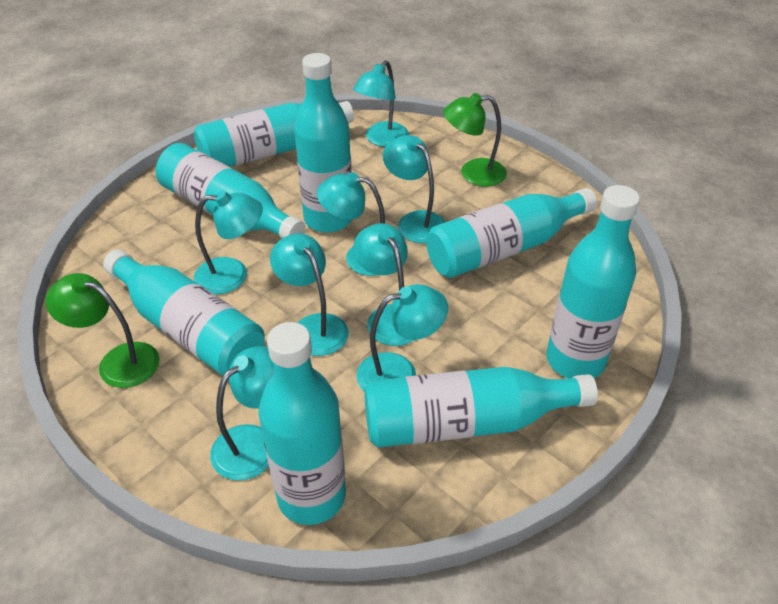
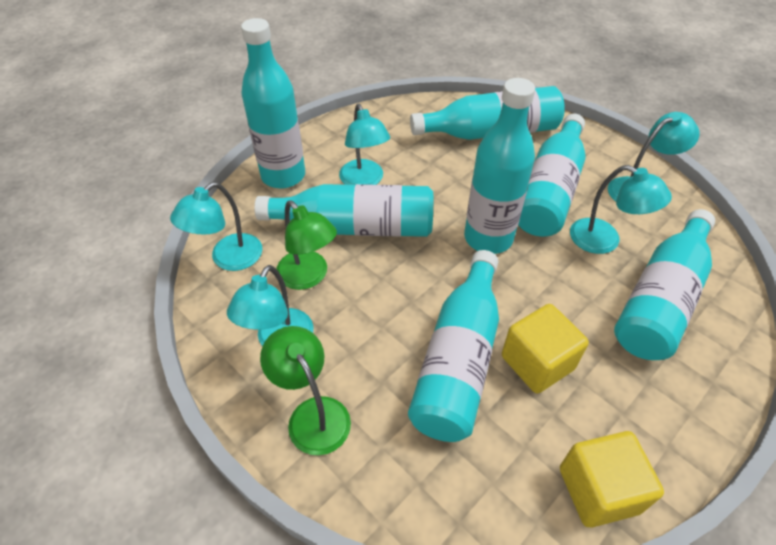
turquoise bottle: 8 -> 7
turquoise lamp: 8 -> 5
yellow cube: 0 -> 2

